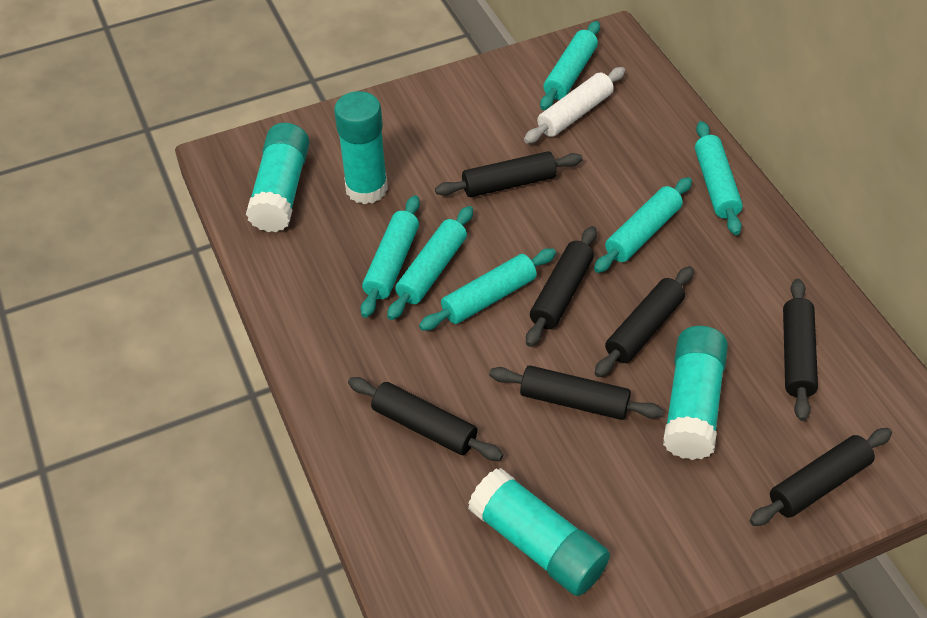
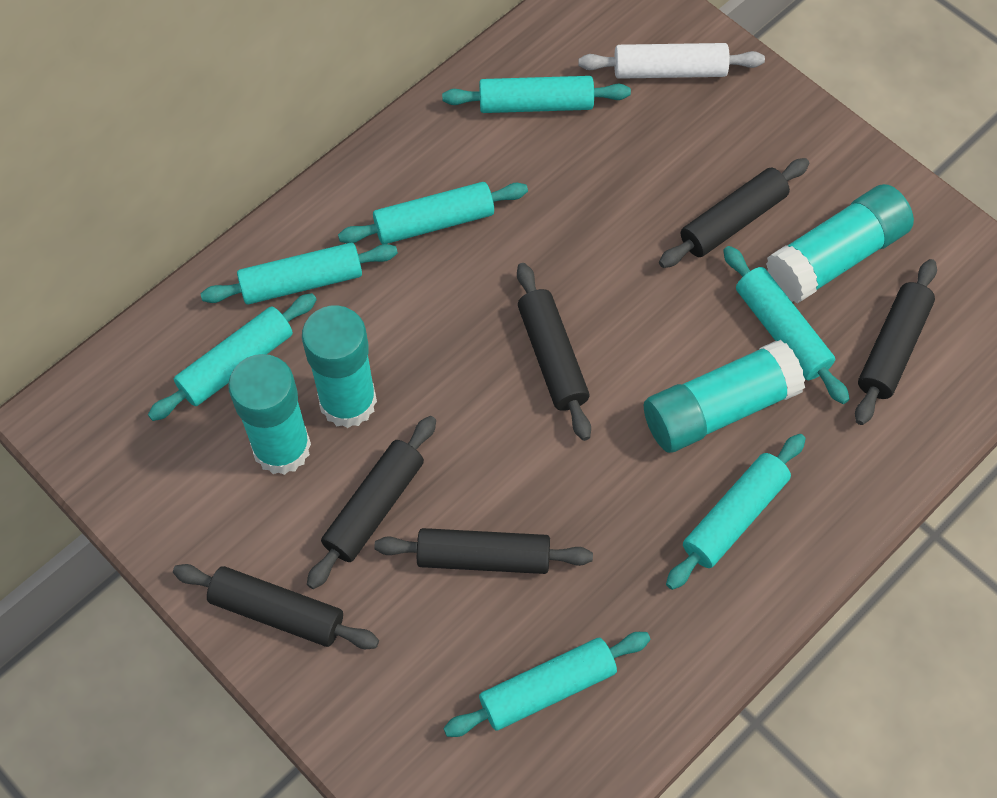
black rolling pin: 7 -> 6
turquoise rolling pin: 6 -> 7

